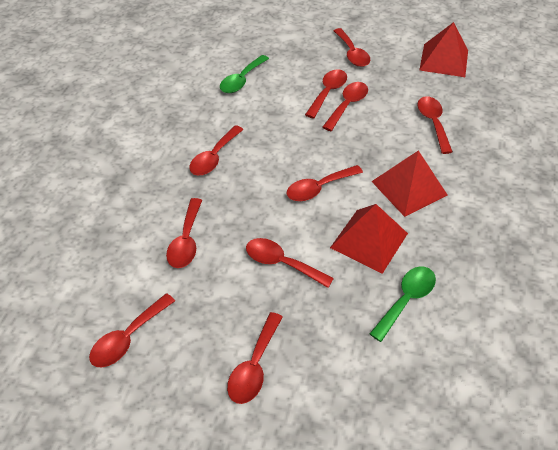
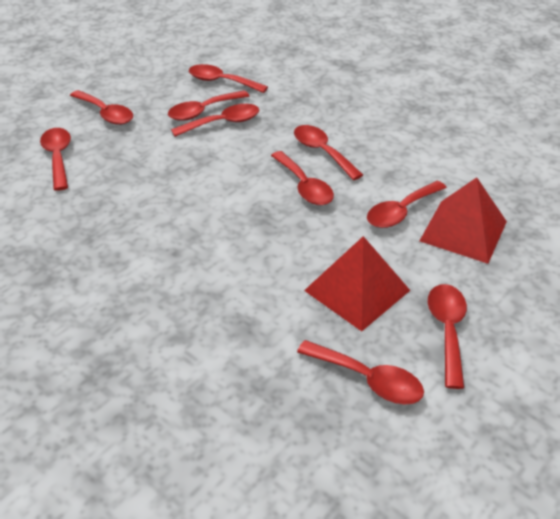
green spoon: 2 -> 0
red pyramid: 3 -> 2

